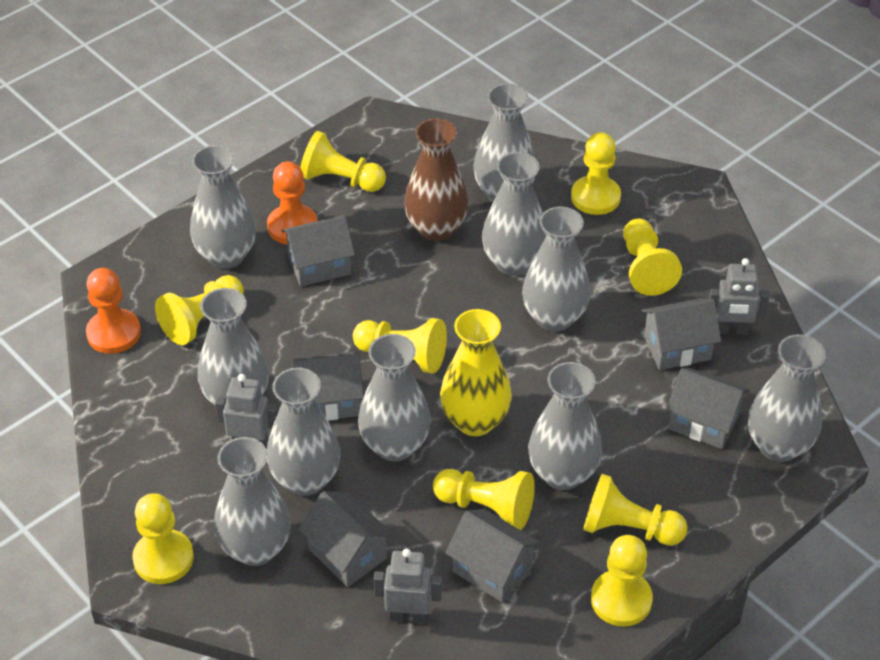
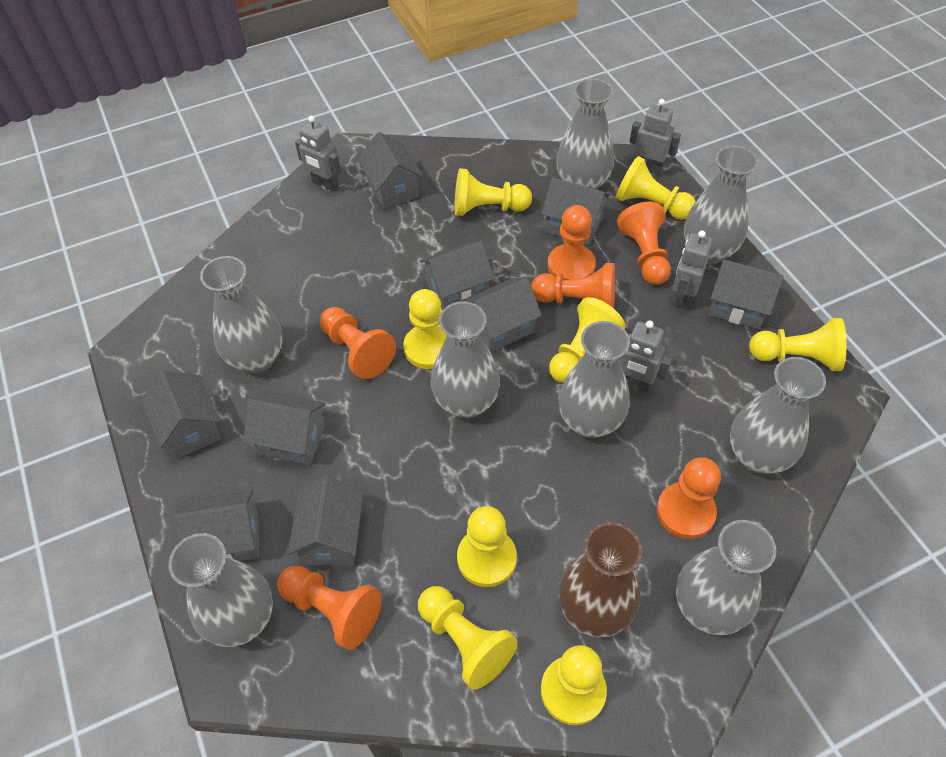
grey house: 6 -> 9
grey robot: 3 -> 4
grey vase: 10 -> 8
orange pawn: 2 -> 6
yellow pawn: 9 -> 8
yellow vase: 1 -> 0

